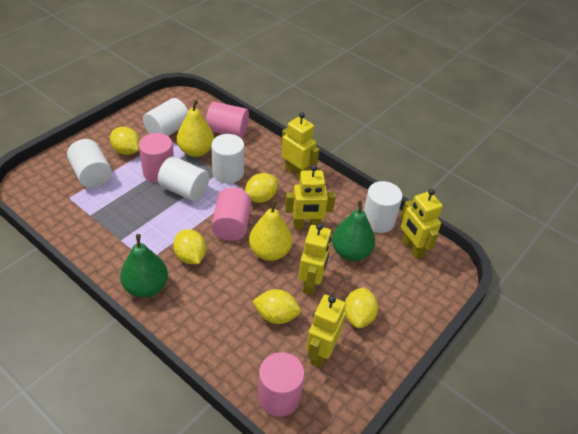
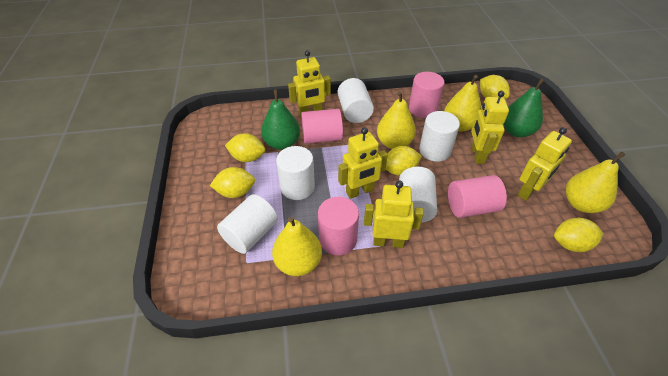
yellow pear: 2 -> 4

